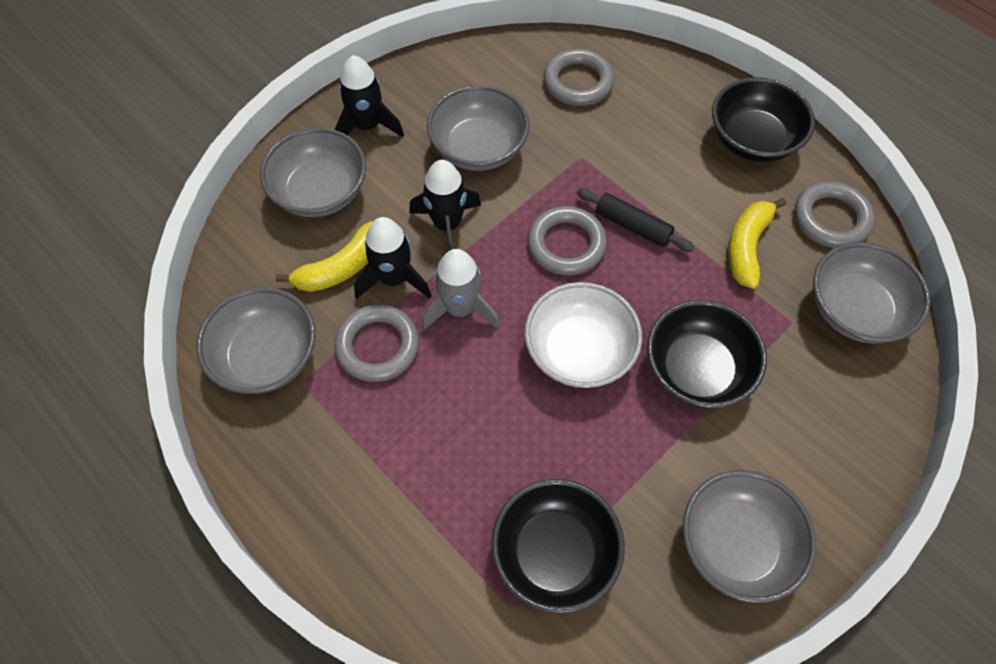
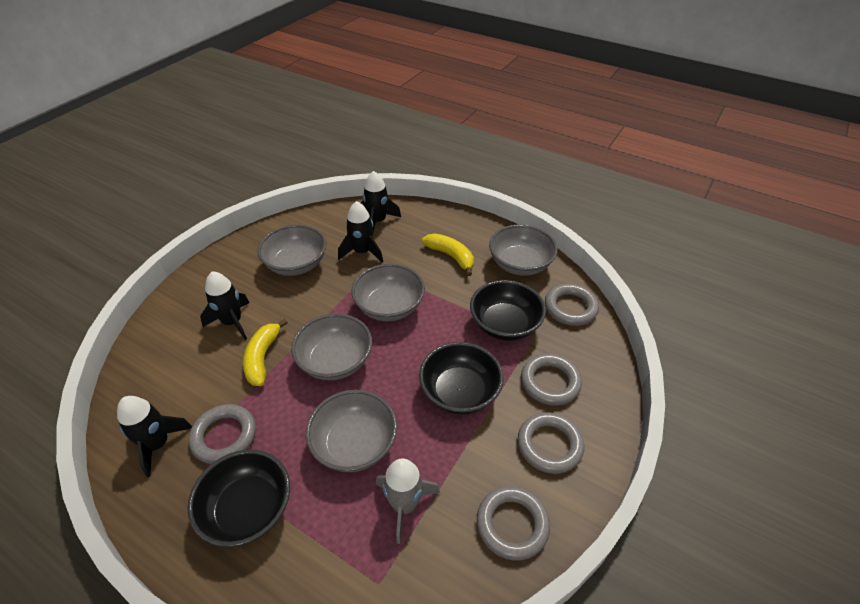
black rocket: 3 -> 4
black rolling pin: 1 -> 0
grey ring: 4 -> 5
white bowl: 1 -> 0

